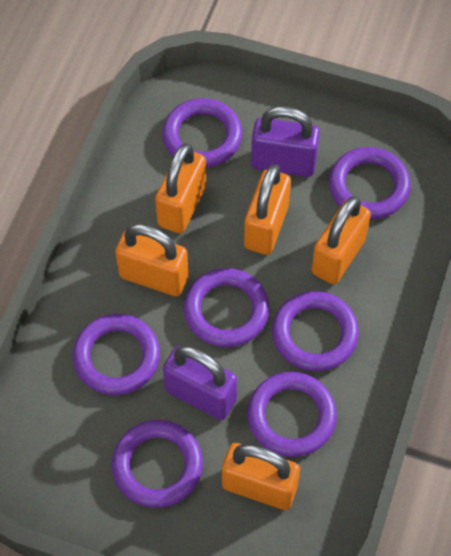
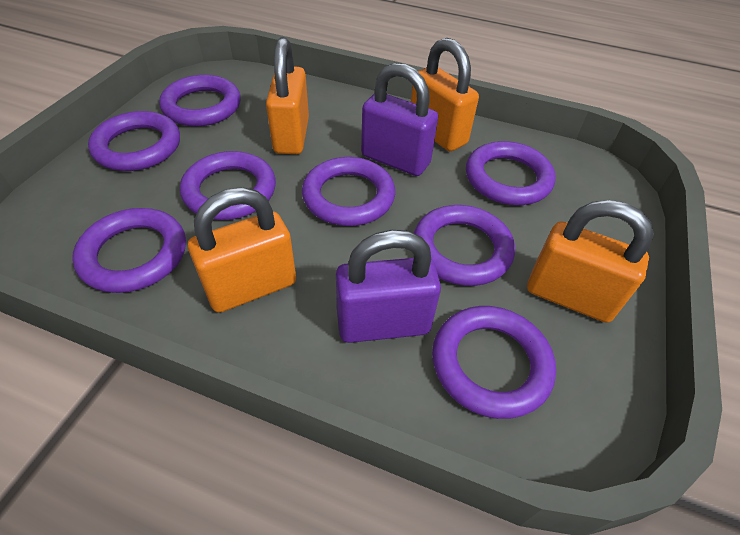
orange padlock: 5 -> 4
purple ring: 7 -> 8

